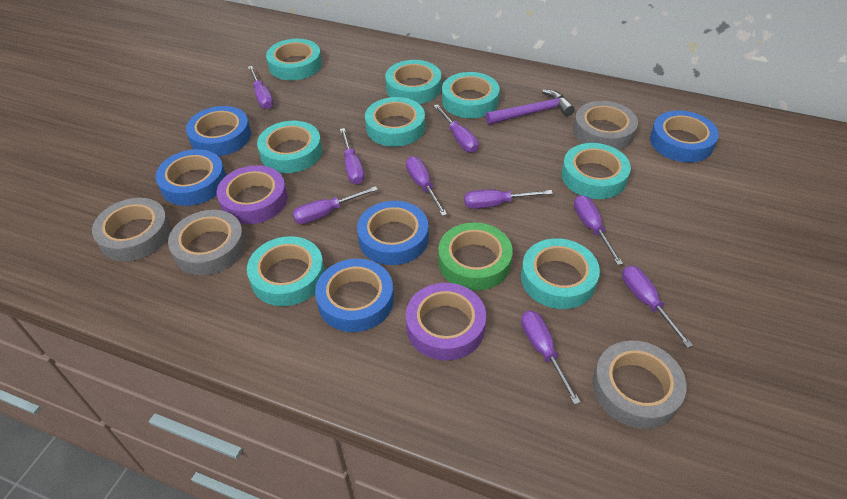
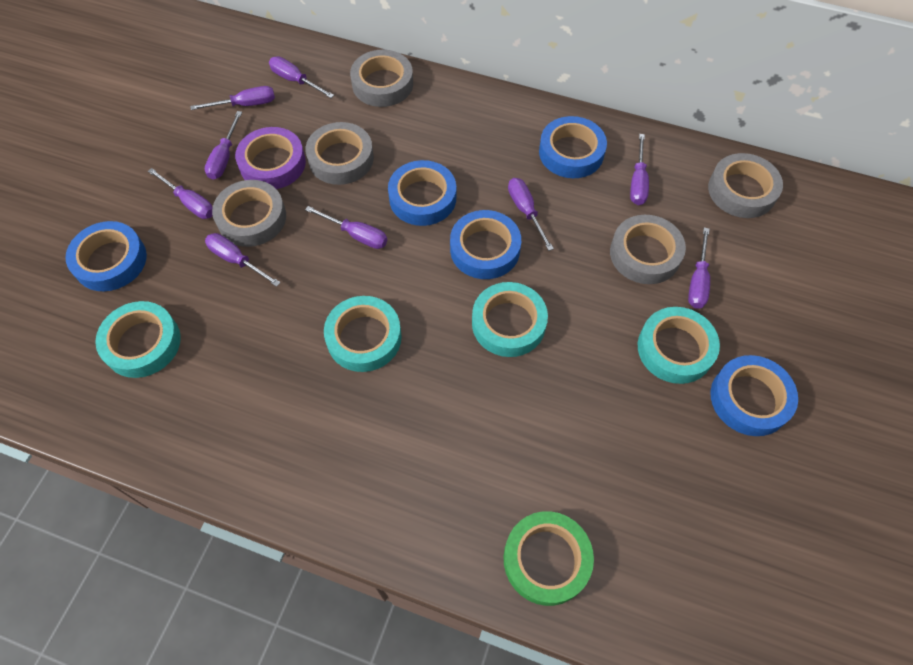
grey tape: 4 -> 5
purple hammer: 1 -> 0
purple tape: 2 -> 1
turquoise tape: 8 -> 4

